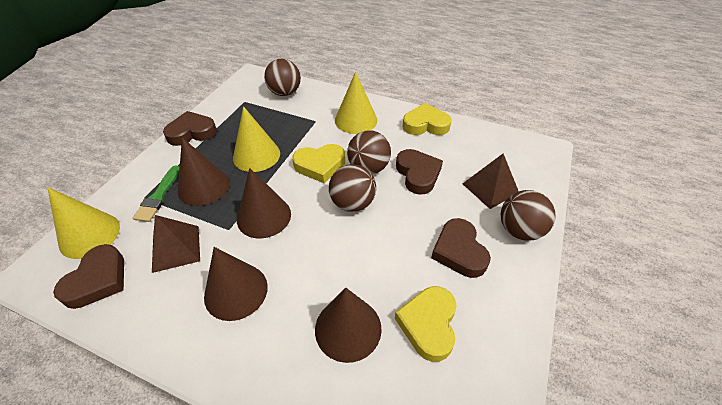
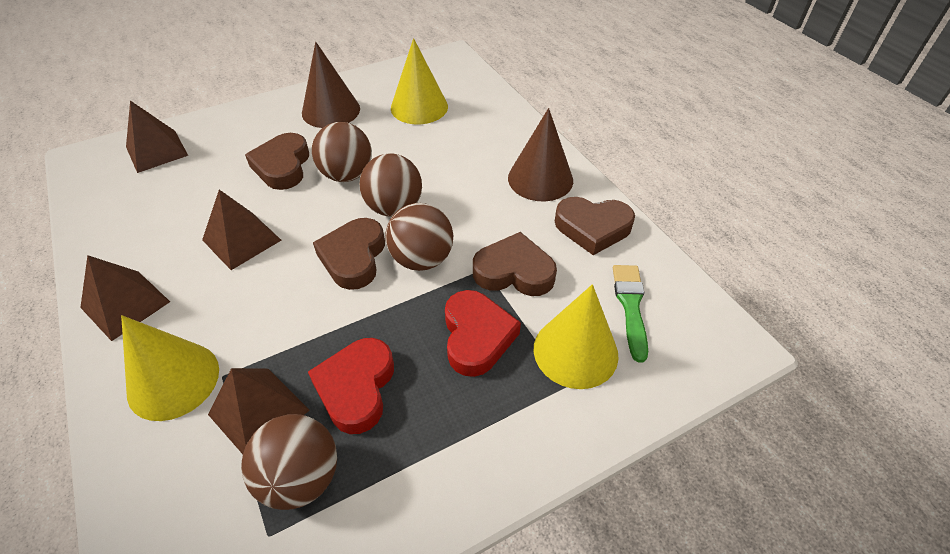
brown cone: 4 -> 2
brown pyramid: 2 -> 4
red heart: 0 -> 2
yellow heart: 3 -> 0

